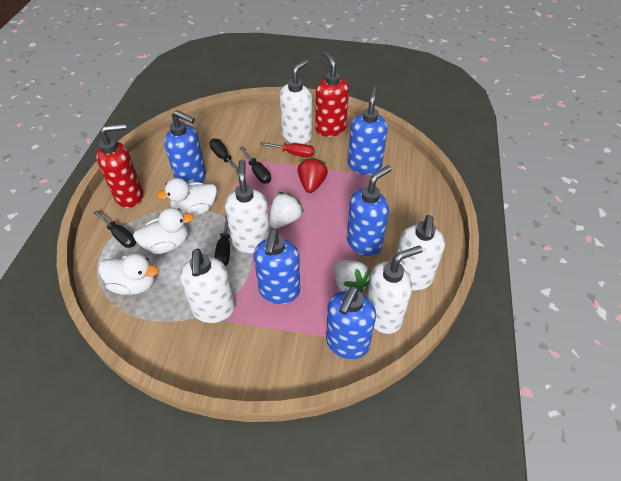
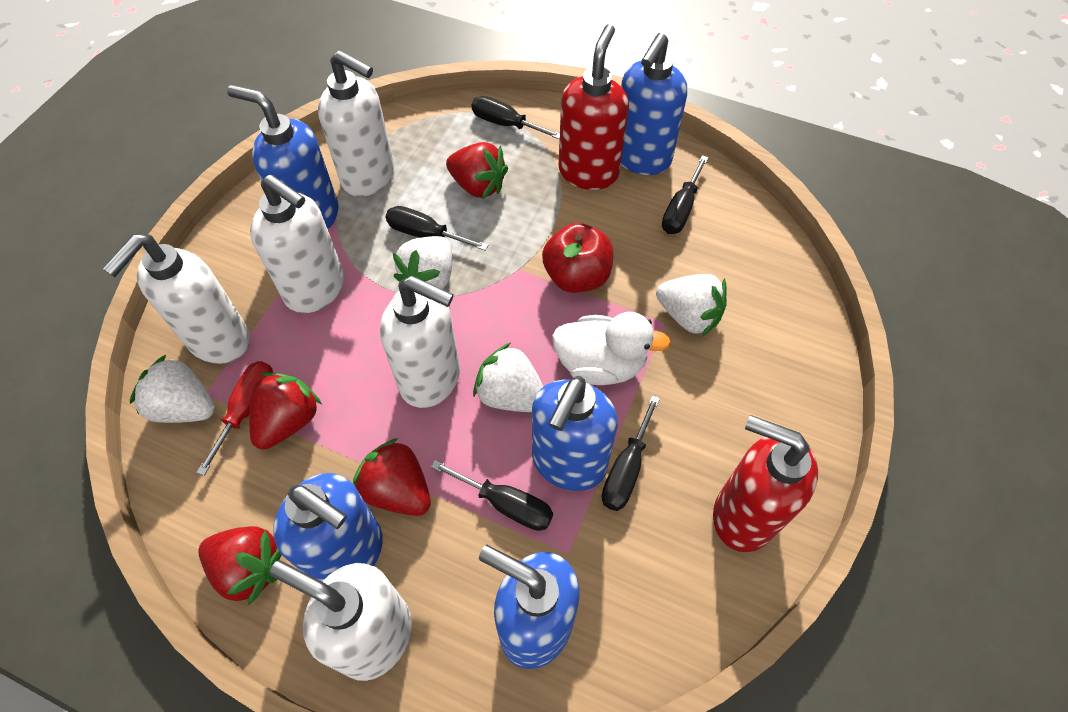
black screwdriver: 4 -> 5
red apple: 0 -> 1
red strawberry: 1 -> 4
white duck: 3 -> 1
white strawberry: 2 -> 4

